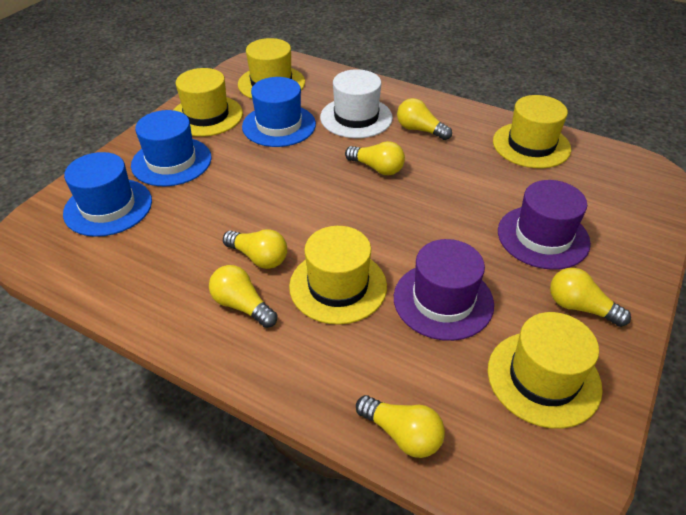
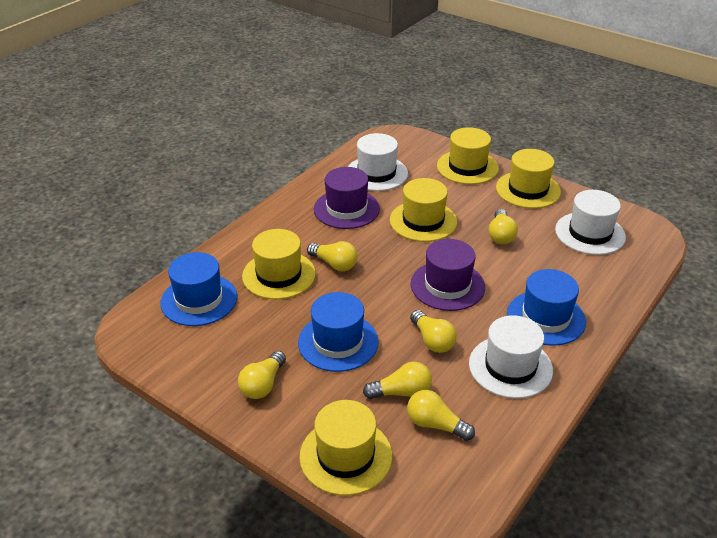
white hat: 1 -> 3

